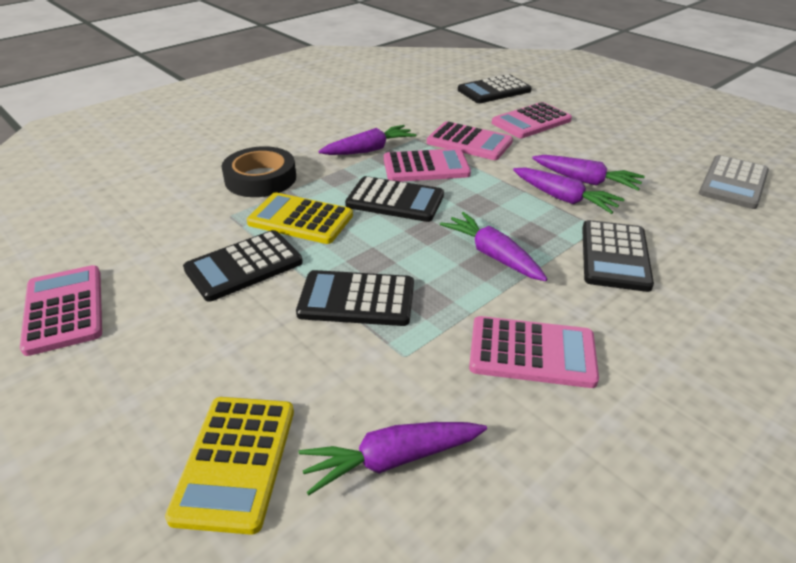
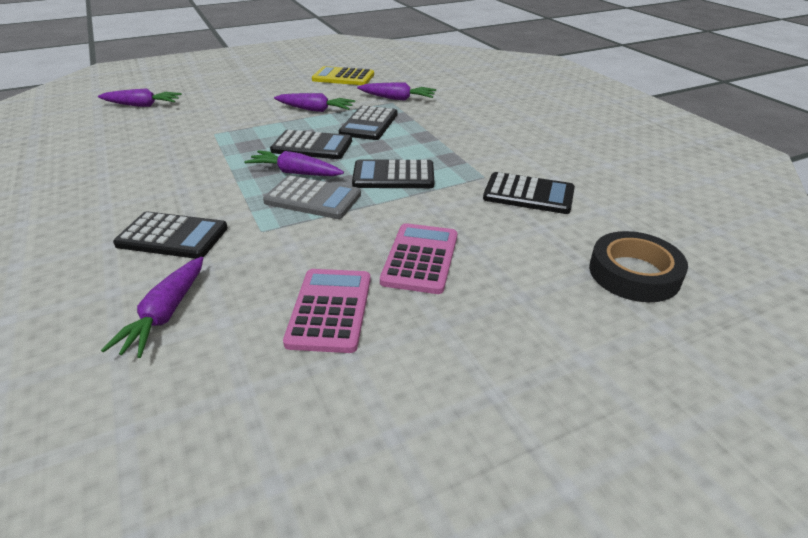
pink calculator: 5 -> 2
yellow calculator: 2 -> 1

